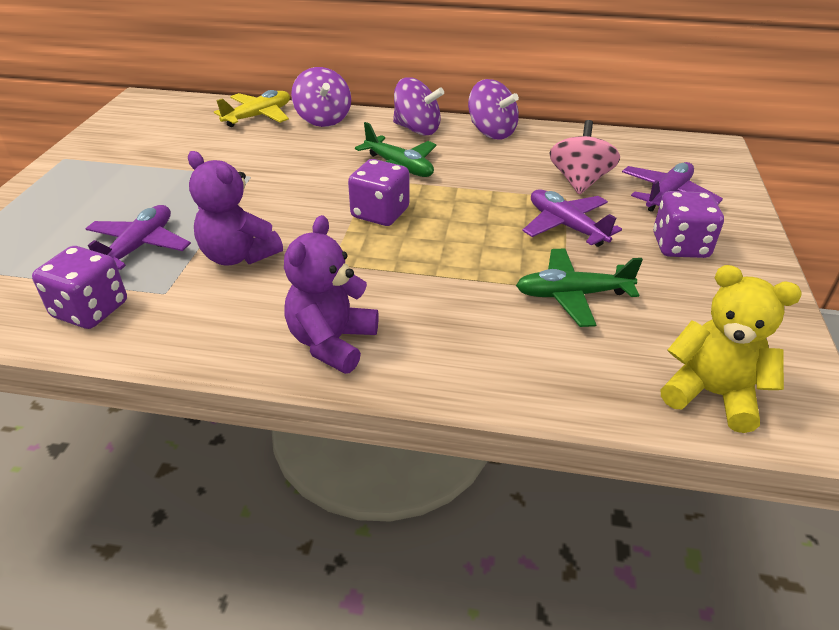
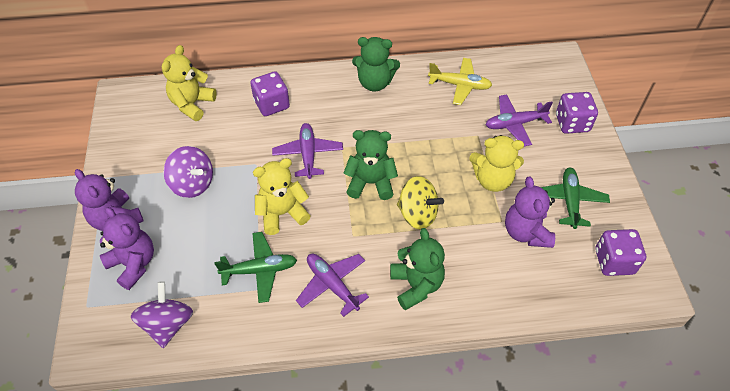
green teddy bear: 0 -> 3
pink spinning top: 1 -> 0
purple spinning top: 3 -> 2
purple teddy bear: 2 -> 3
yellow spinning top: 0 -> 1
yellow teddy bear: 1 -> 3

